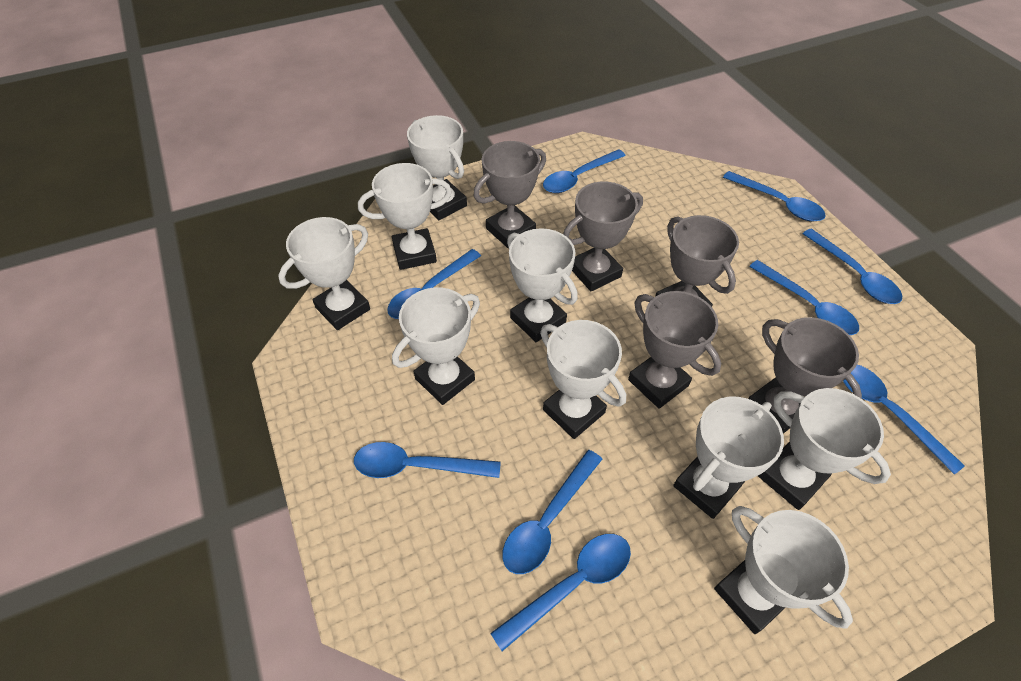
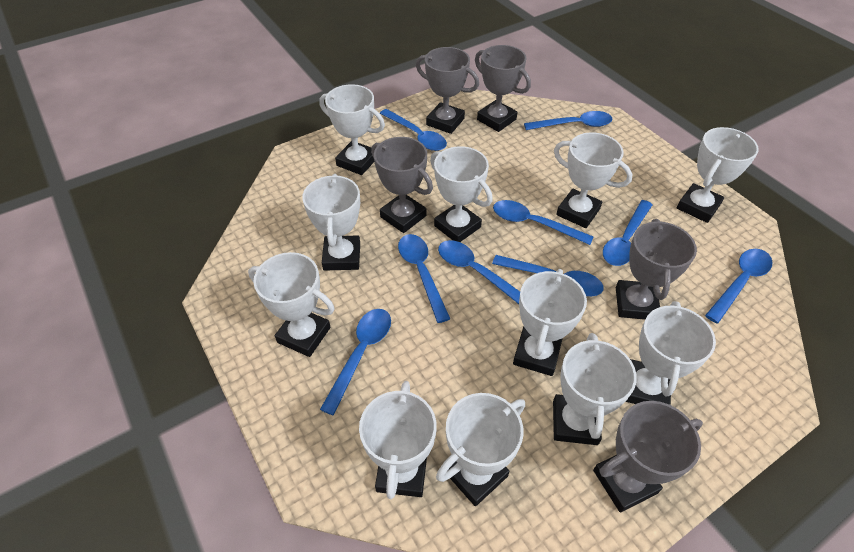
white trophy: 9 -> 11

